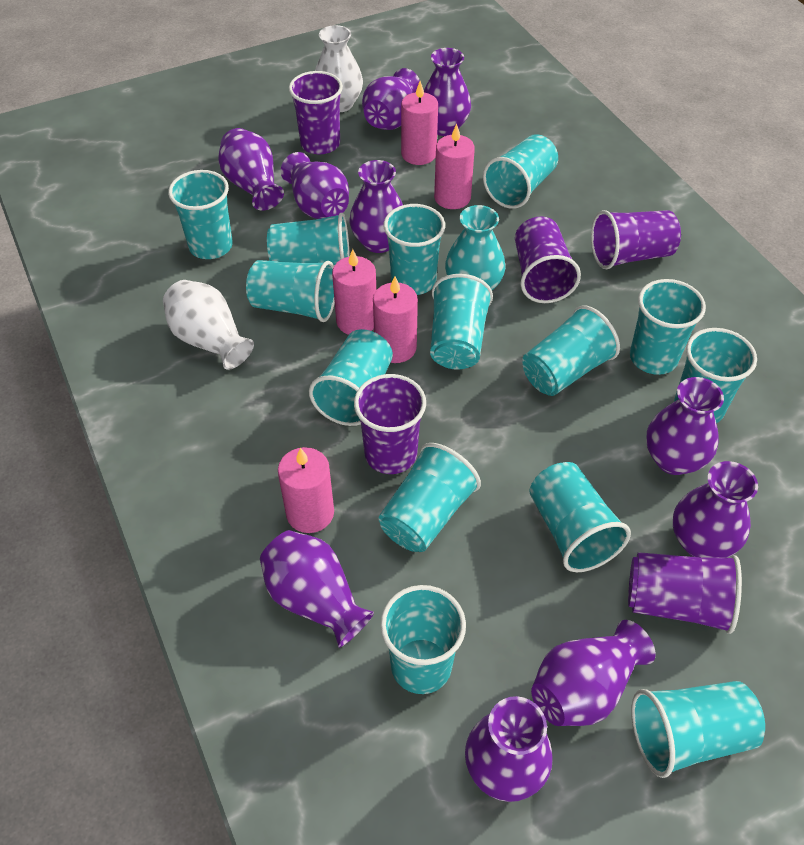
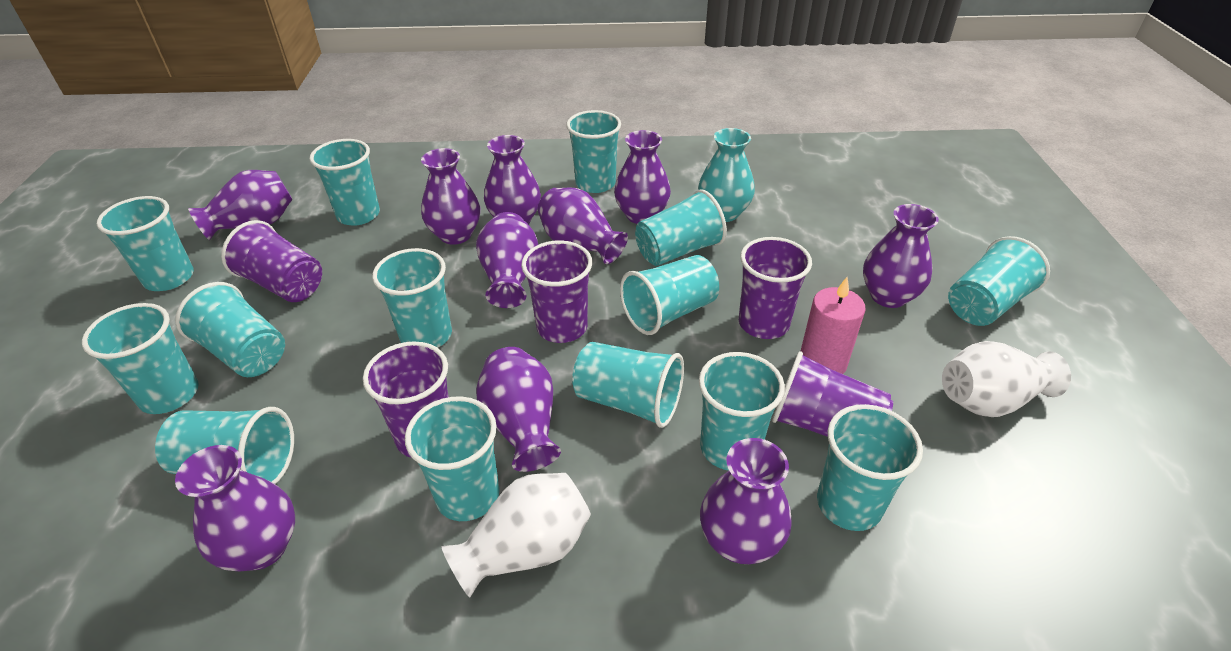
pink candle: 5 -> 1

